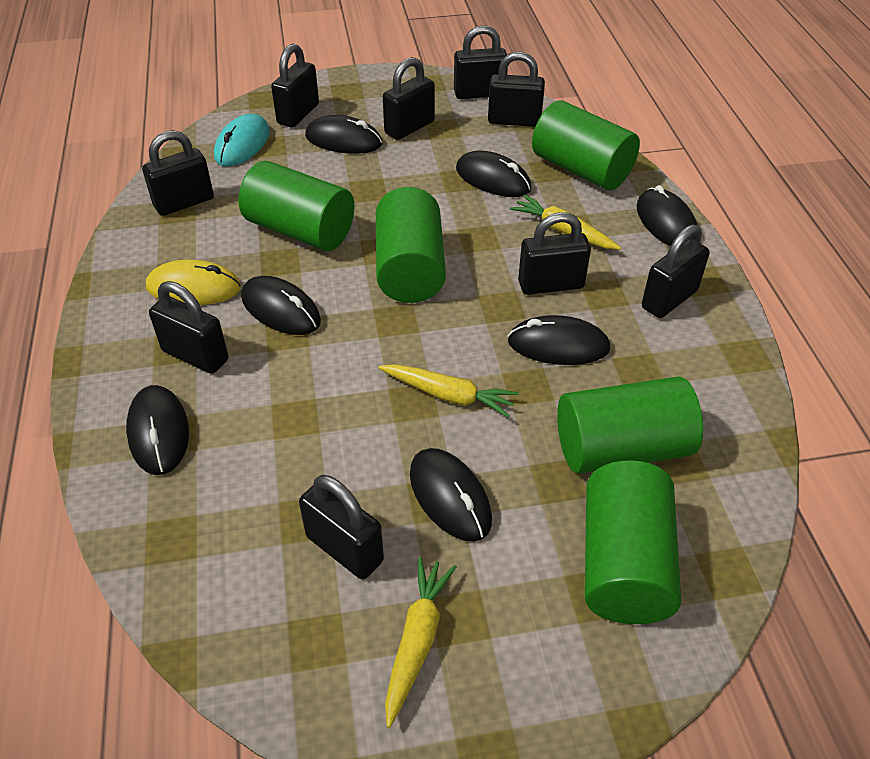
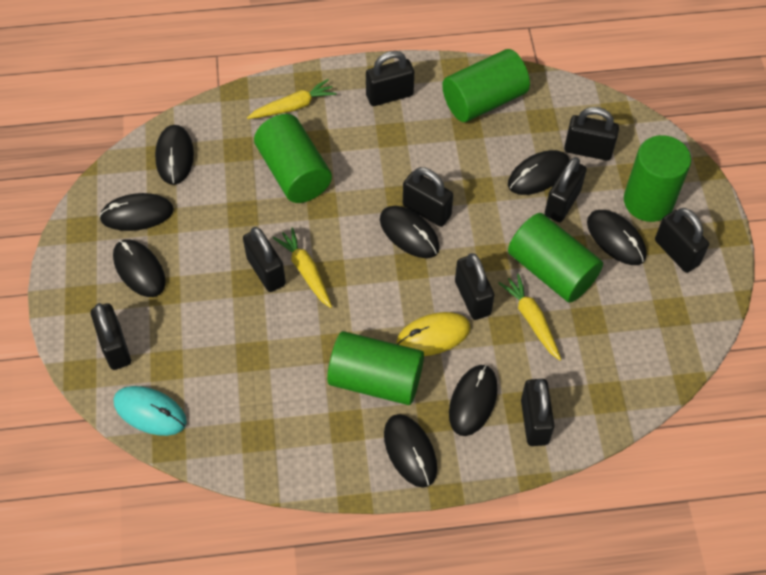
black mouse: 7 -> 8

